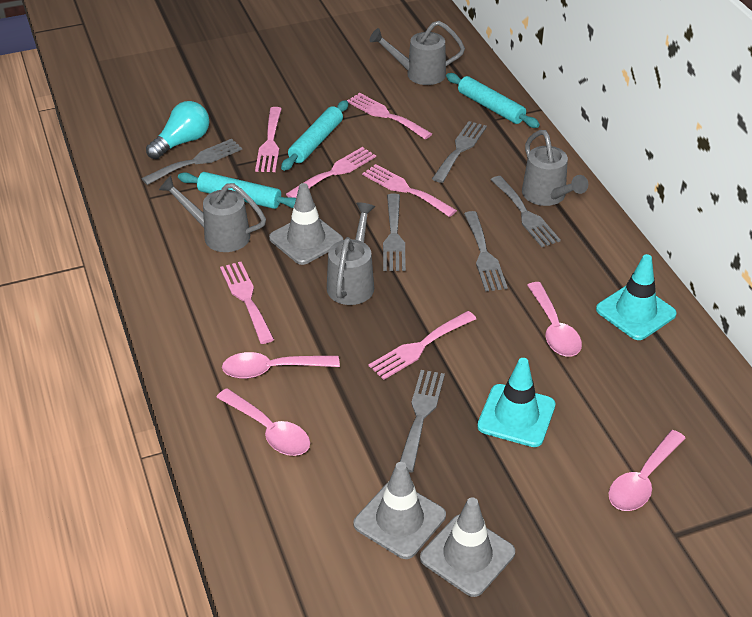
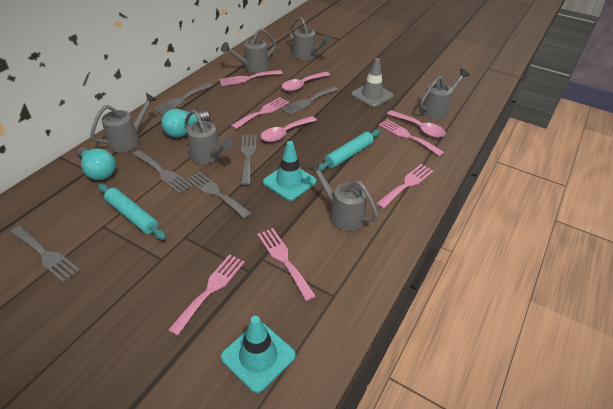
grey traffic cone: 3 -> 1
grey watering can: 4 -> 6
pink spoon: 4 -> 3
turquoise light bulb: 1 -> 2
turquoise rolling pin: 3 -> 2

